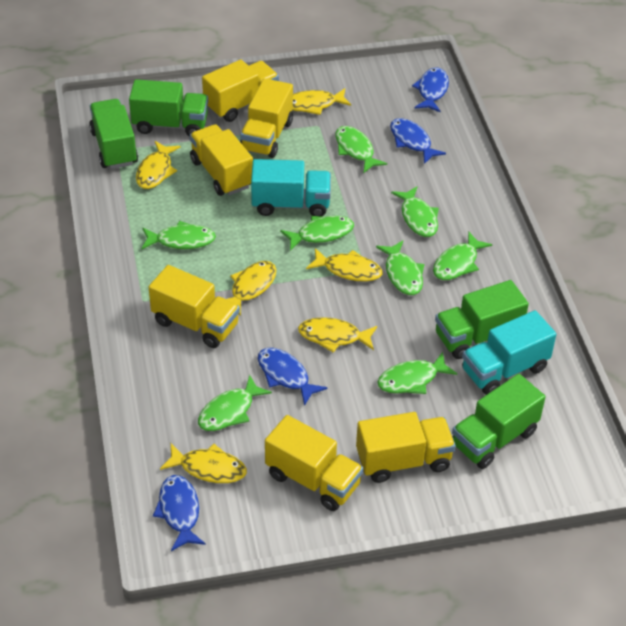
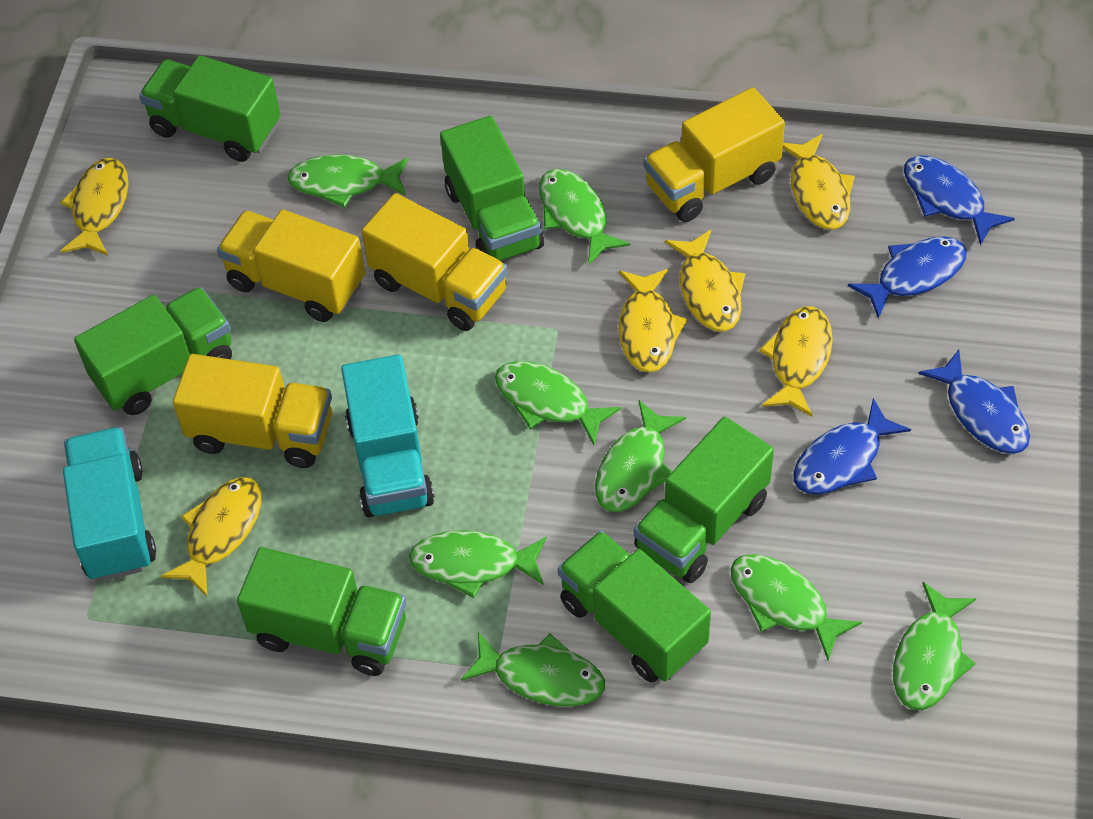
green truck: 4 -> 6
yellow truck: 6 -> 4

